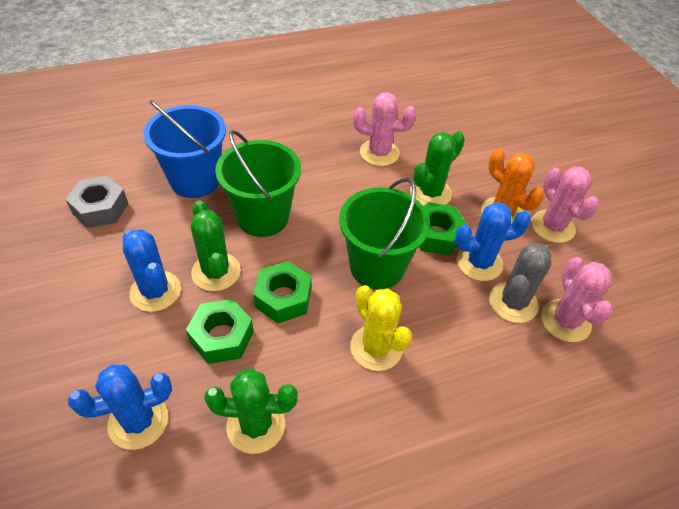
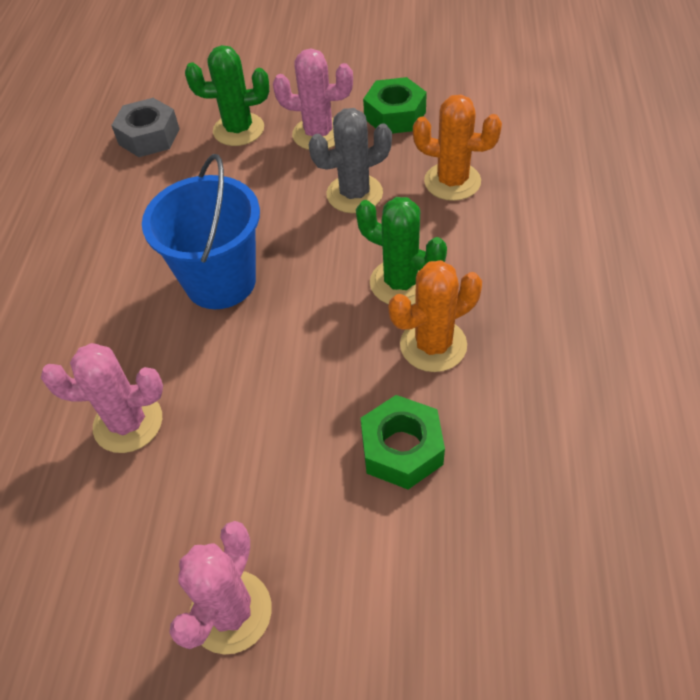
blue cactus: 3 -> 0
green bucket: 2 -> 0
green cactus: 3 -> 2
green nut: 3 -> 2
orange cactus: 1 -> 2
yellow cactus: 1 -> 0

